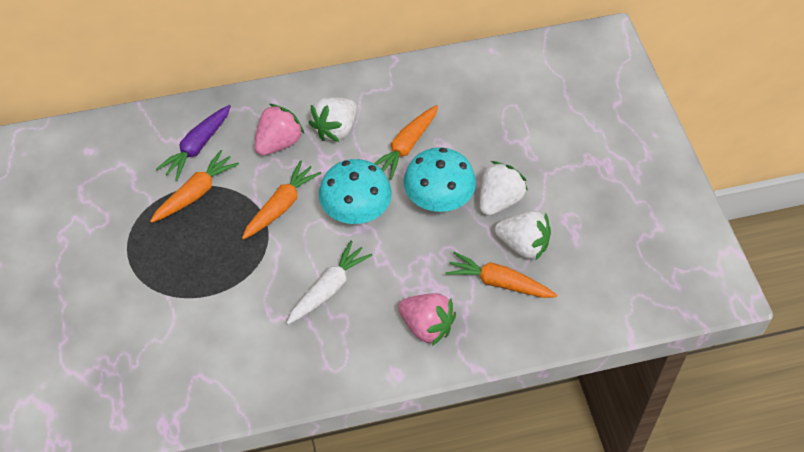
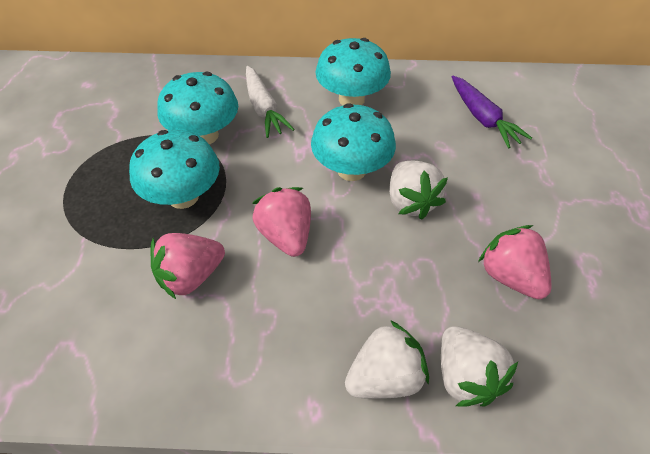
orange carrot: 4 -> 0
pink strawberry: 2 -> 3
turquoise mushroom: 2 -> 4

